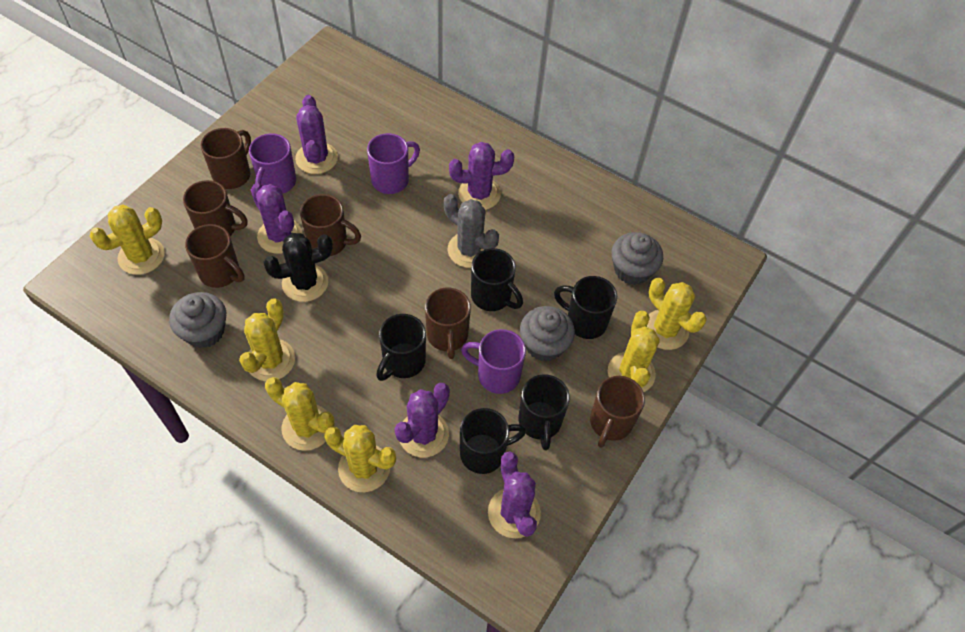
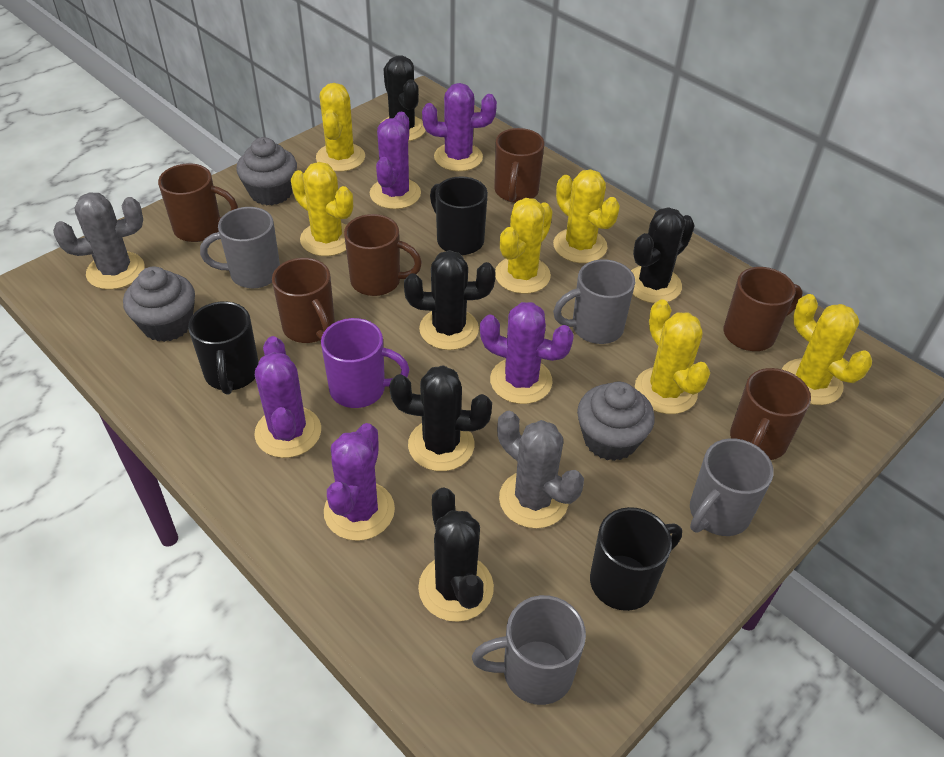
black cactus: 1 -> 5
black mug: 5 -> 3
grey cactus: 1 -> 2
grey mug: 0 -> 4
purple mug: 3 -> 1

